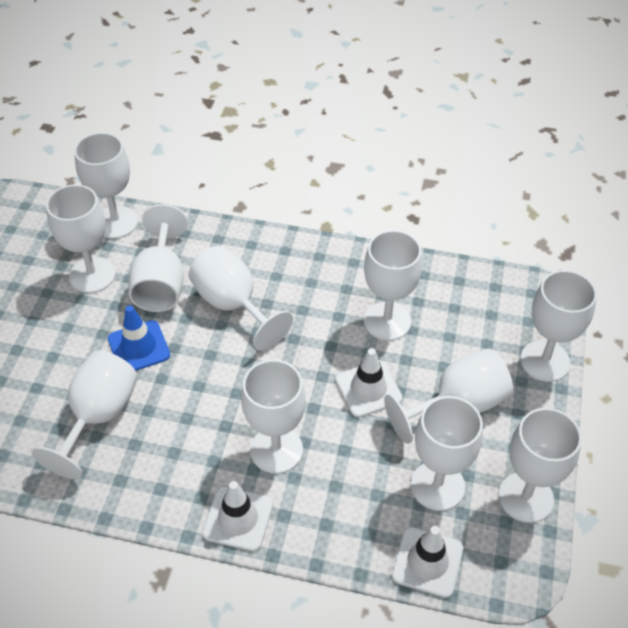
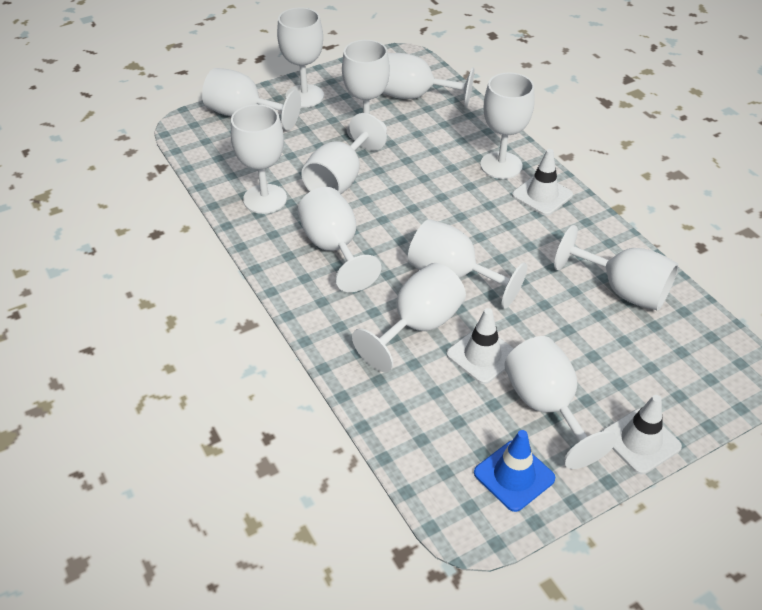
white goblet: 11 -> 12

